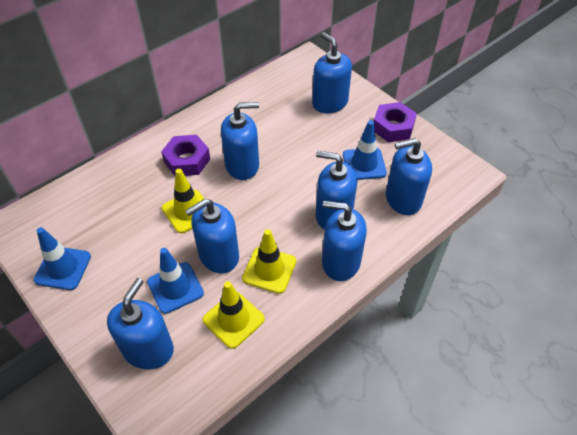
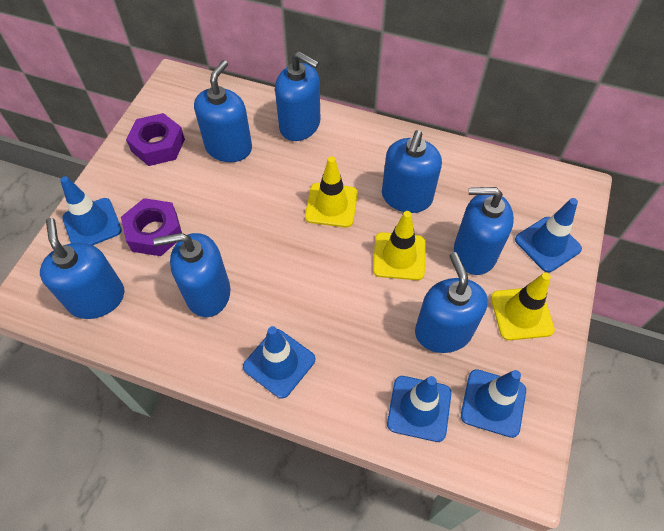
blue traffic cone: 3 -> 5

